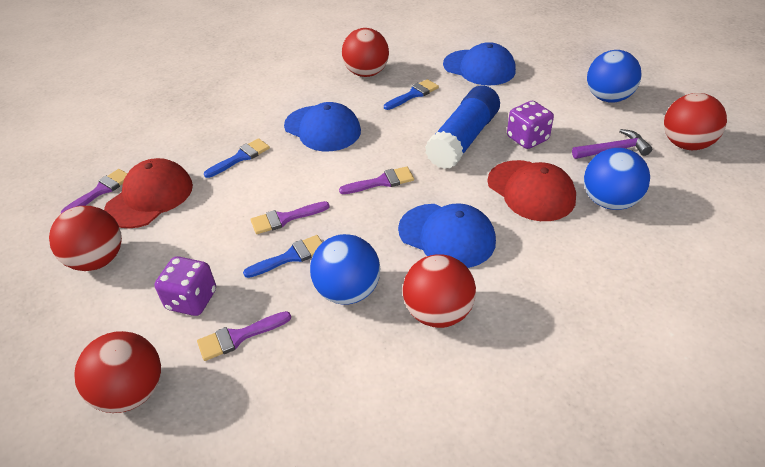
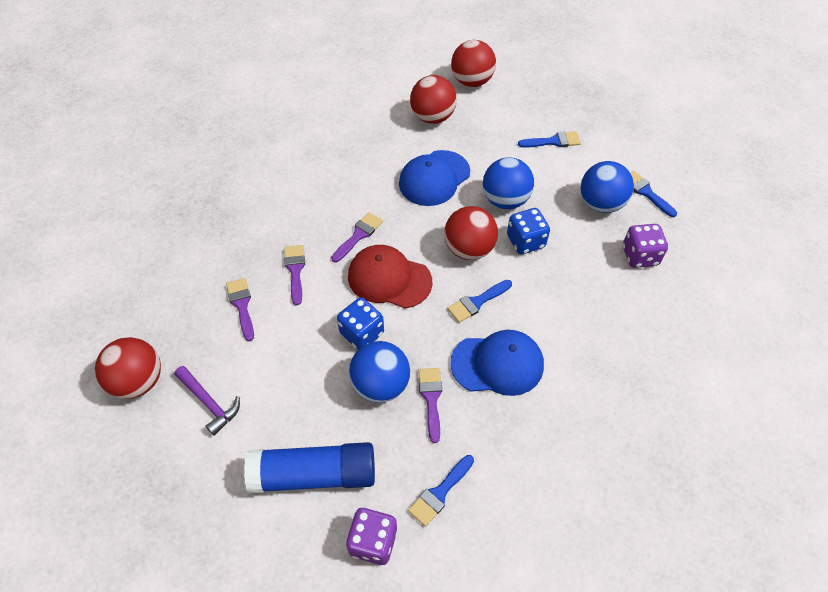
blue brush: 3 -> 4
blue cap: 3 -> 2
blue dice: 0 -> 2
red ball: 5 -> 4
red cap: 2 -> 1

